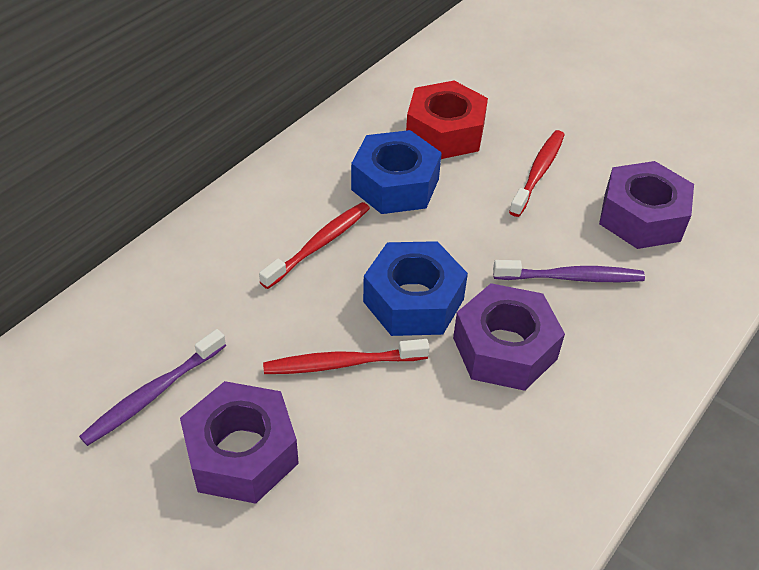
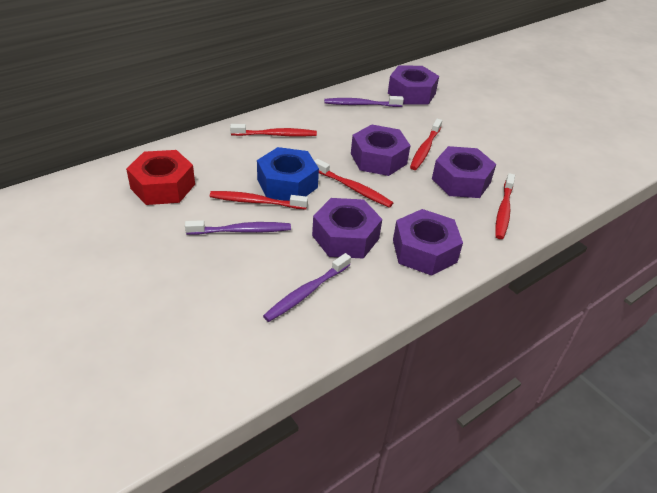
blue nut: 2 -> 1
purple nut: 3 -> 5
purple toothbrush: 2 -> 3
red toothbrush: 3 -> 5

